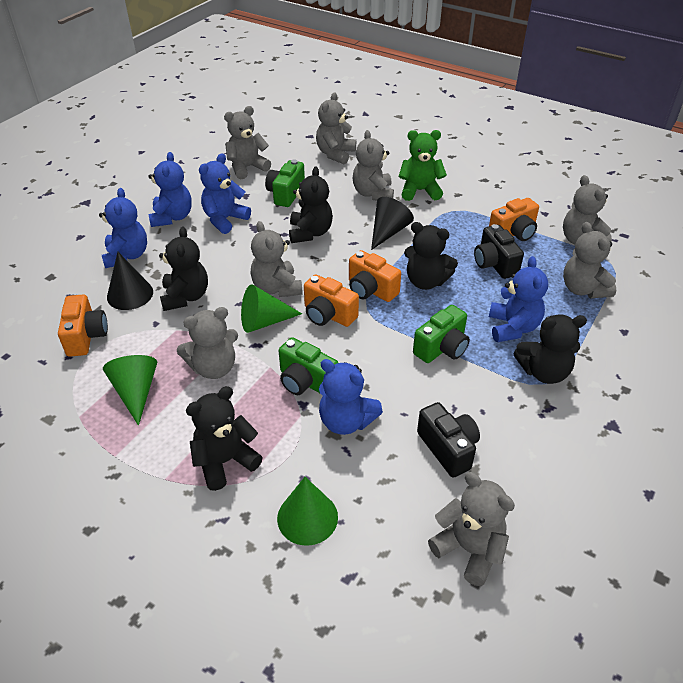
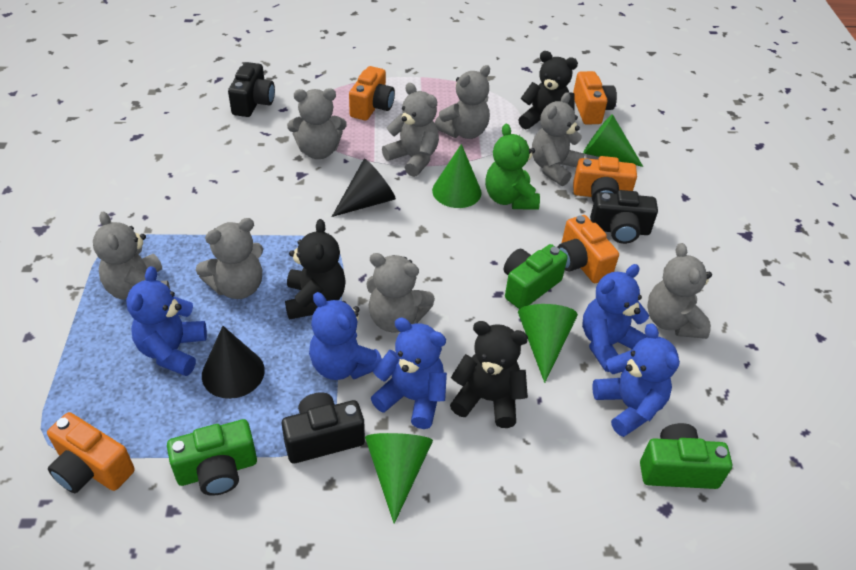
black camera: 2 -> 3
black teddy bear: 5 -> 3
green cone: 3 -> 4
orange camera: 4 -> 5

